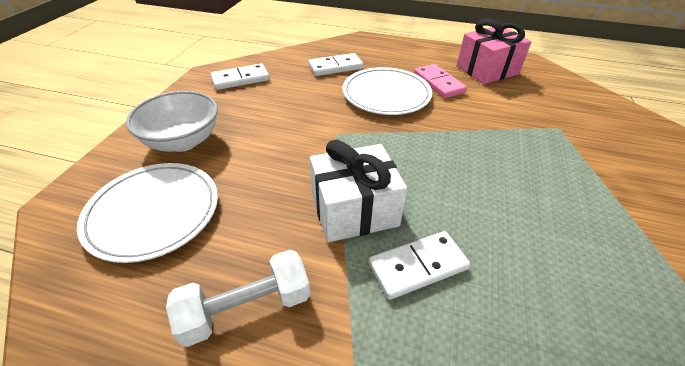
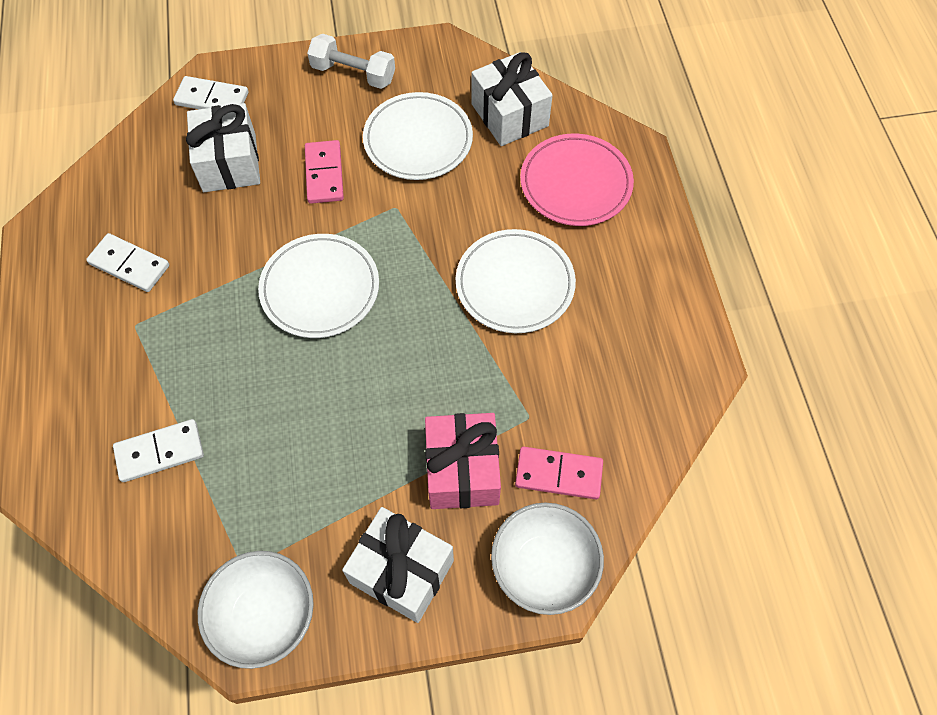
pink domino: 1 -> 2
pink plate: 0 -> 1
white bowl: 1 -> 2
white gift: 1 -> 3
white plate: 2 -> 3

